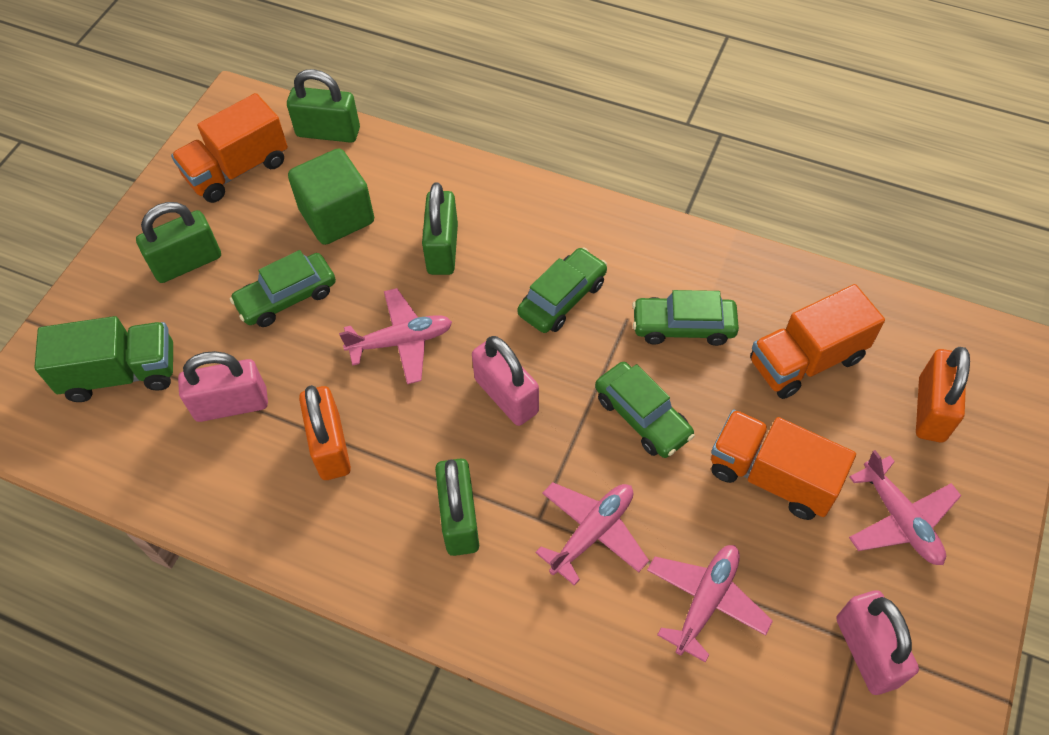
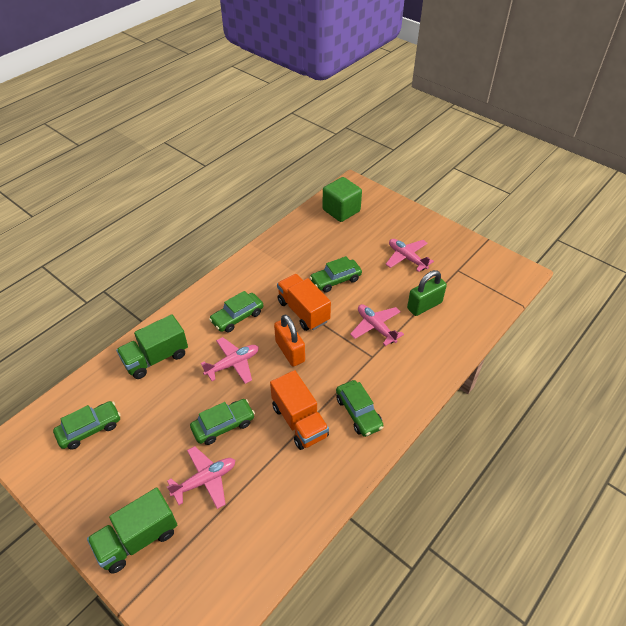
green car: 4 -> 5
green padlock: 4 -> 1
green truck: 1 -> 2
orange padlock: 2 -> 1
orange truck: 3 -> 2
pink padlock: 3 -> 0

